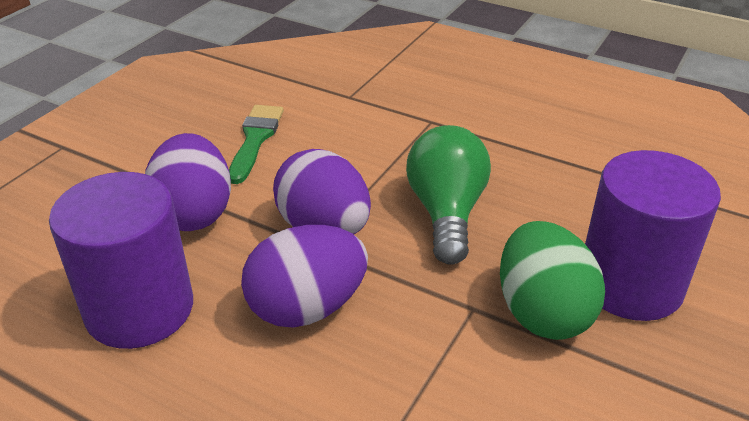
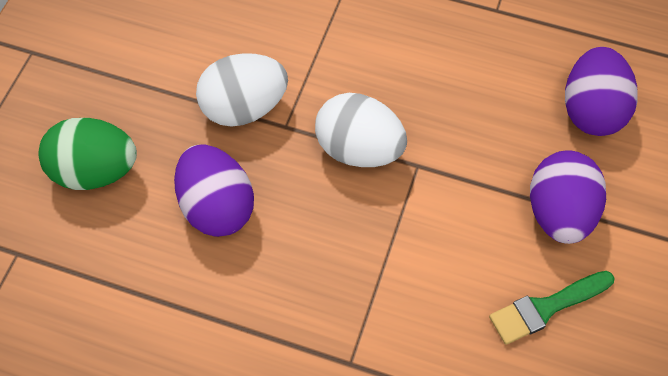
green light bulb: 1 -> 0
purple cylinder: 2 -> 0
white egg: 0 -> 2

